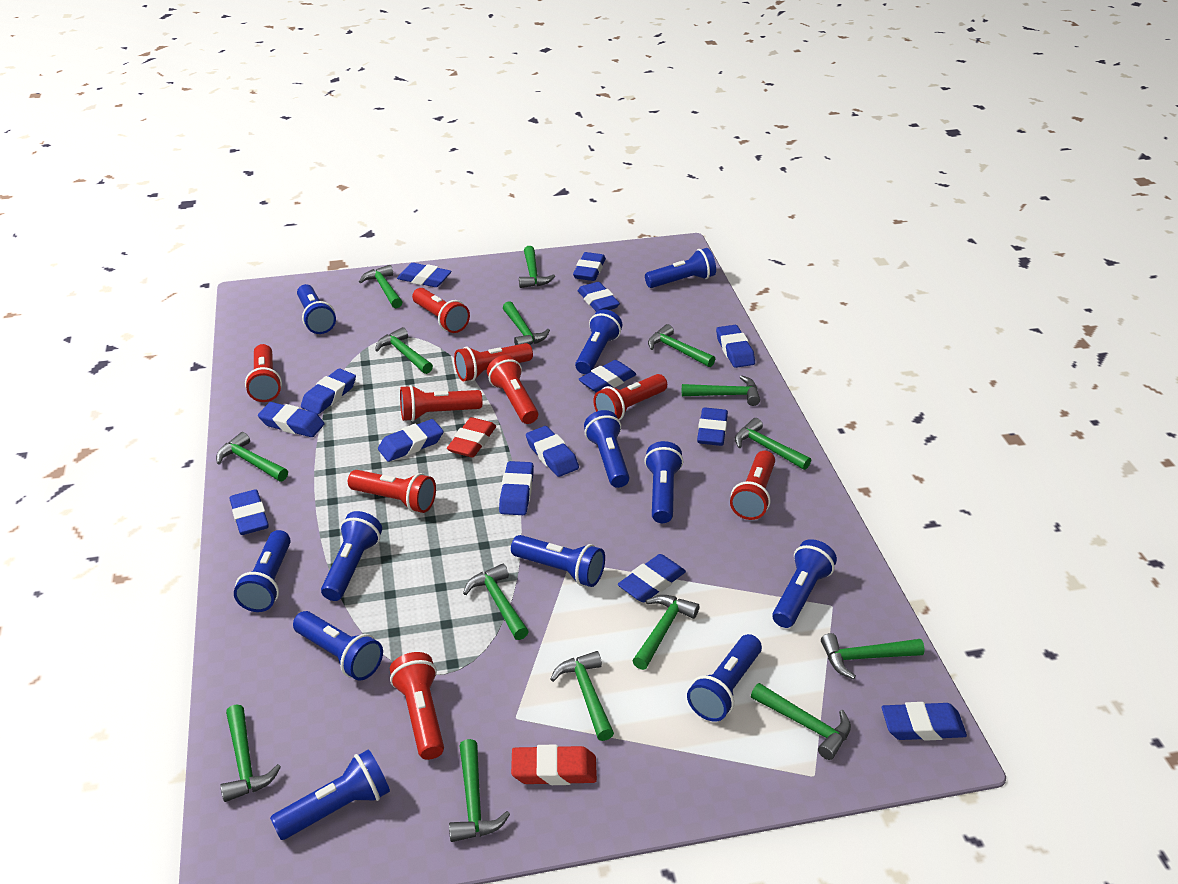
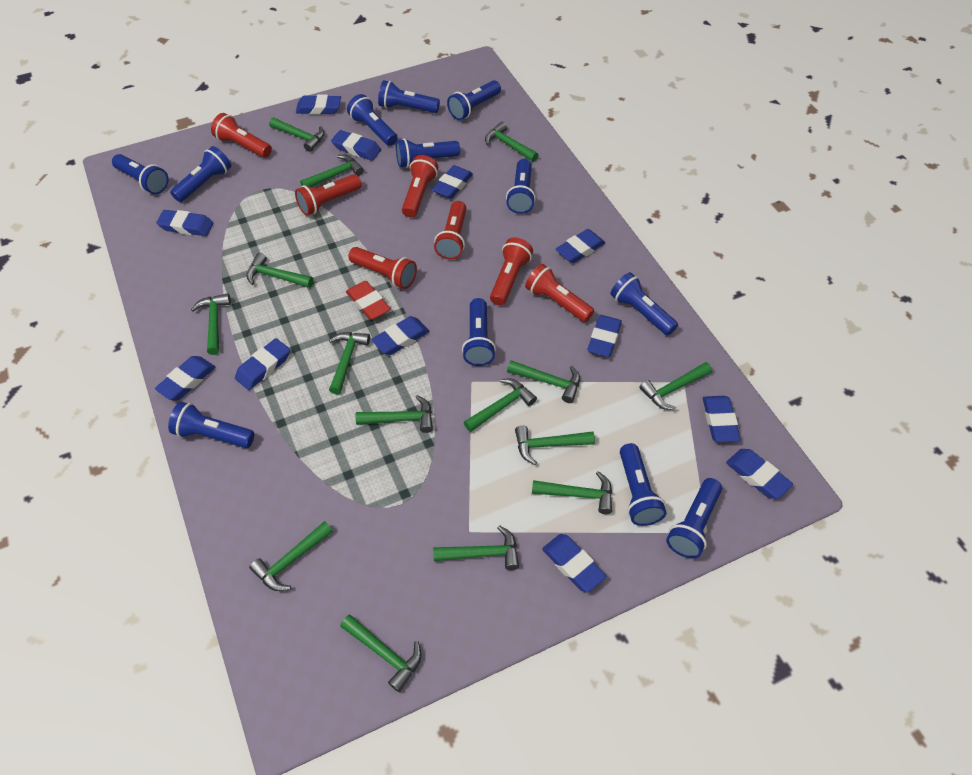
blue eraser: 14 -> 12
red eraser: 2 -> 1
red flashlight: 9 -> 7

